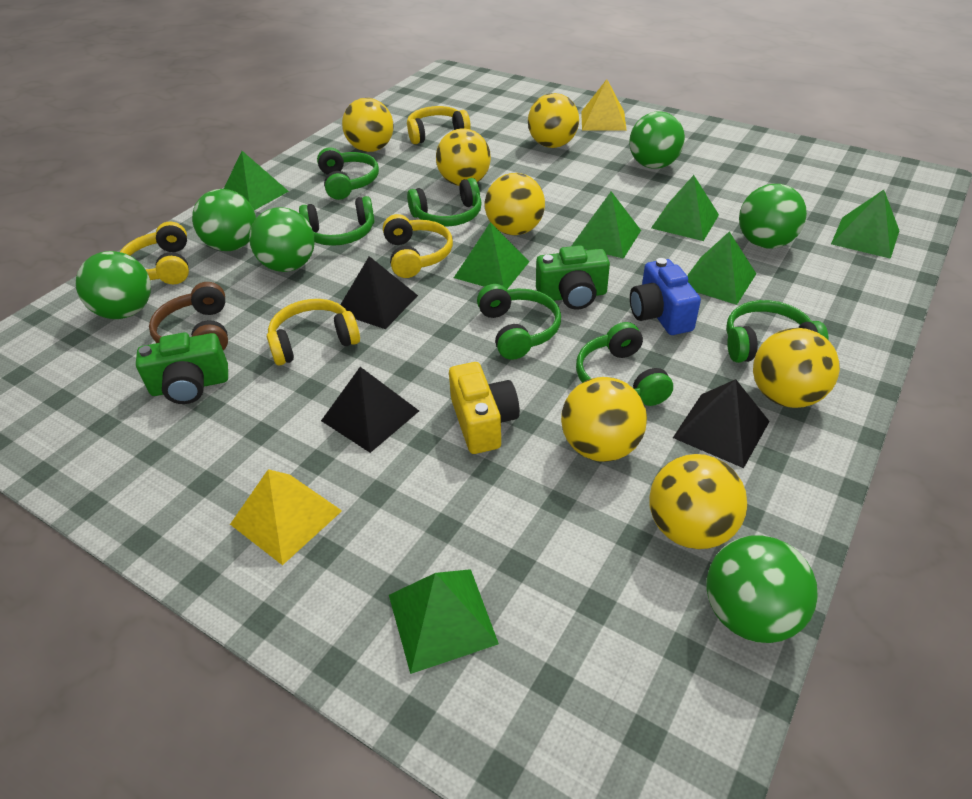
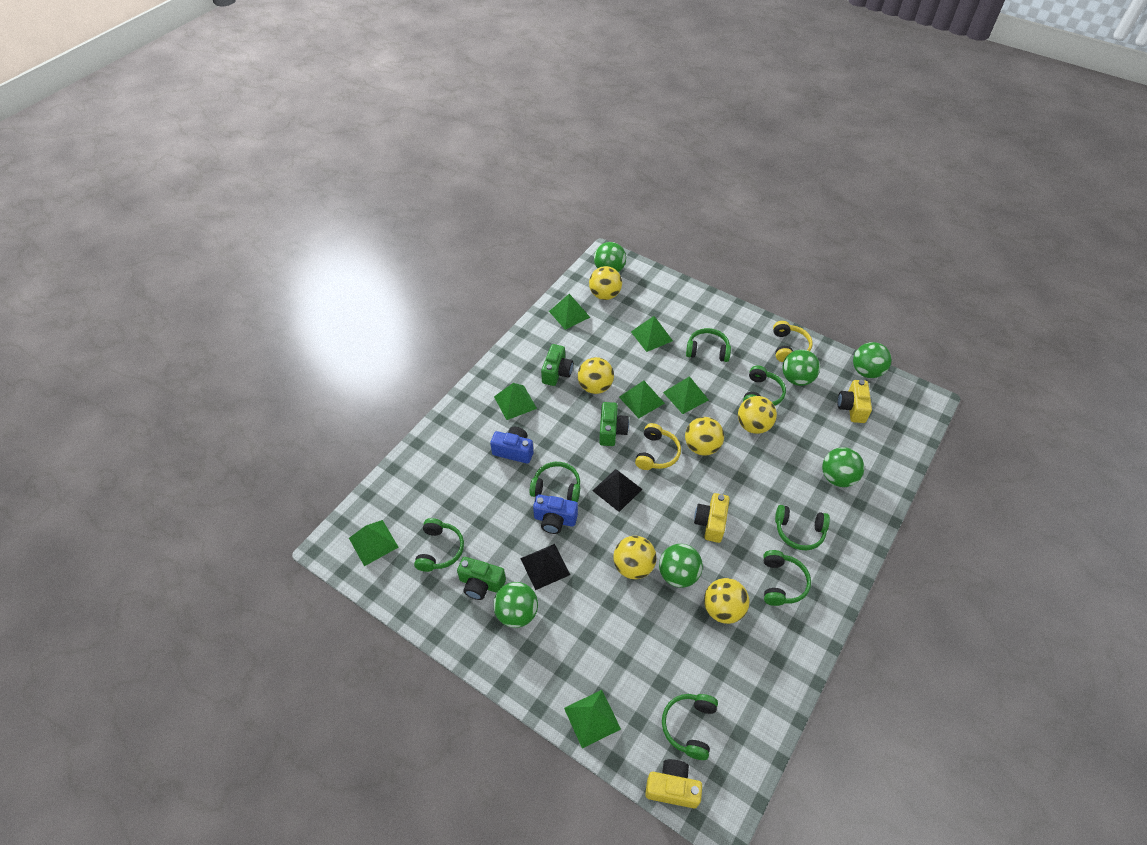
black pyramid: 3 -> 2
blue camera: 1 -> 2
brown headphones: 1 -> 0
green camera: 2 -> 3
green headphones: 6 -> 7
yellow ball: 7 -> 6
yellow camera: 1 -> 3
yellow headphones: 4 -> 2
yellow pyramid: 2 -> 0

